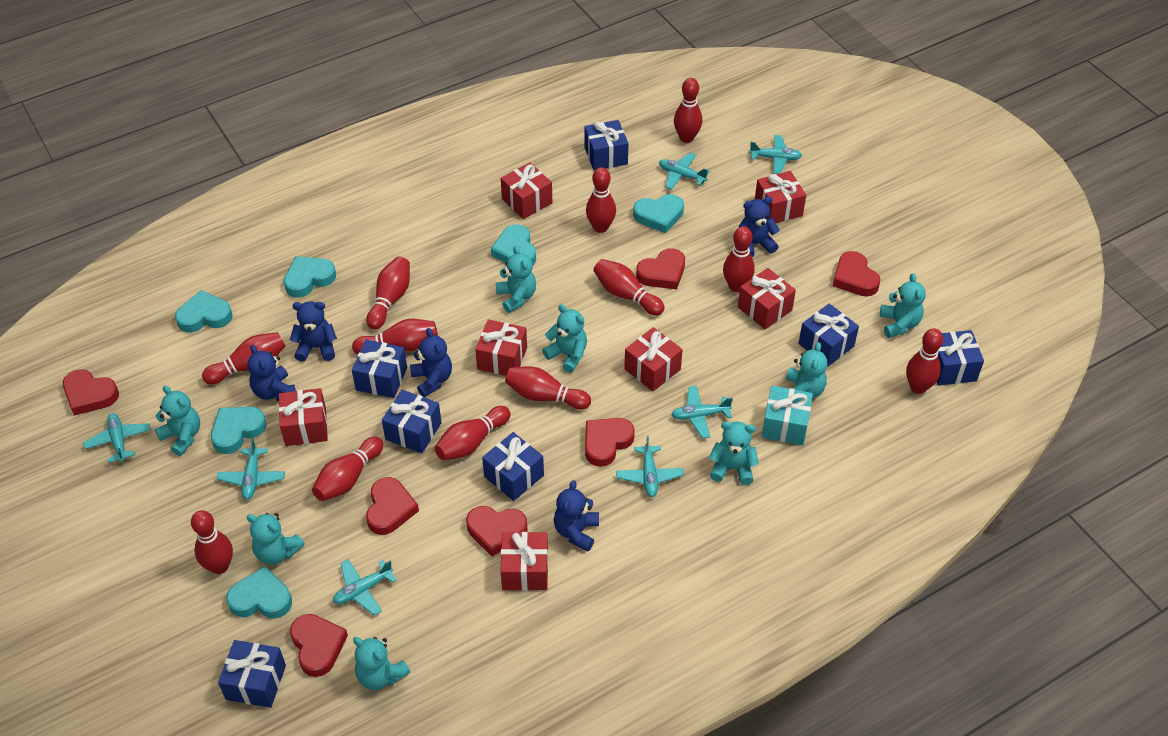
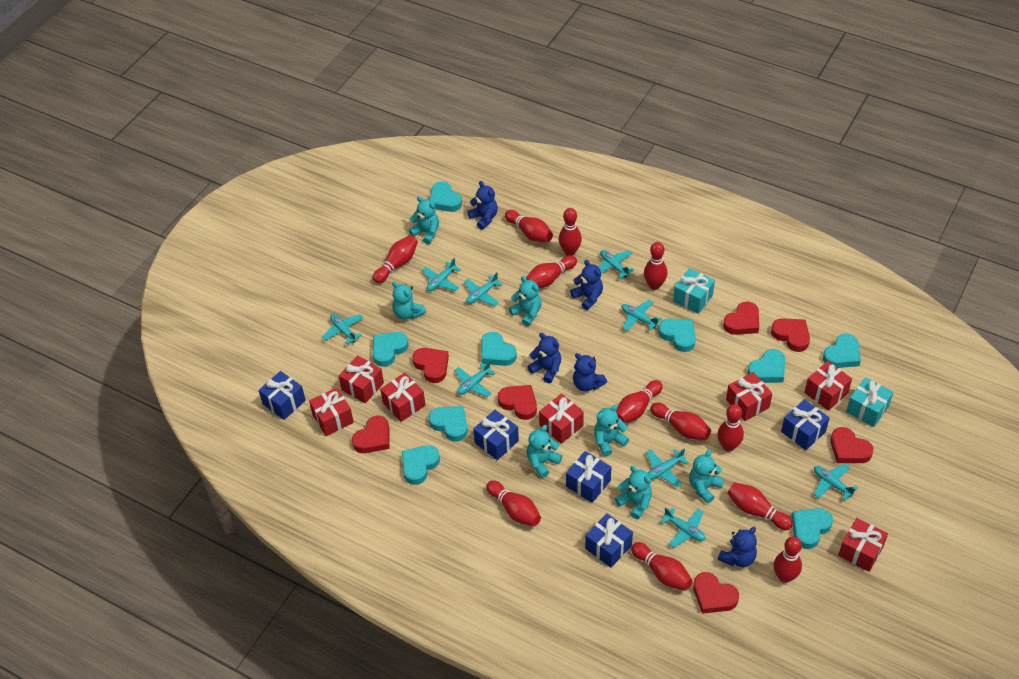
blue gift: 7 -> 5
turquoise gift: 1 -> 2
turquoise heart: 6 -> 9
turquoise plane: 7 -> 9
turquoise teddy bear: 8 -> 7

